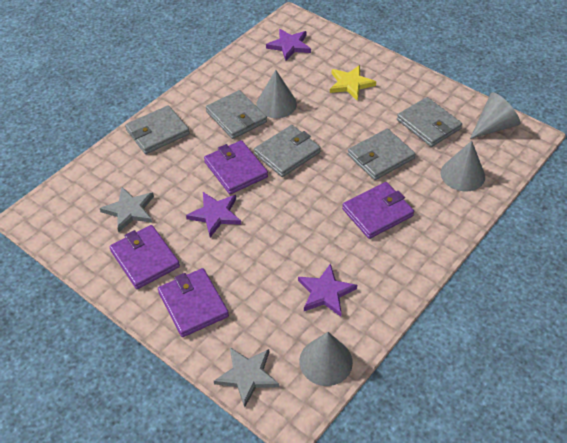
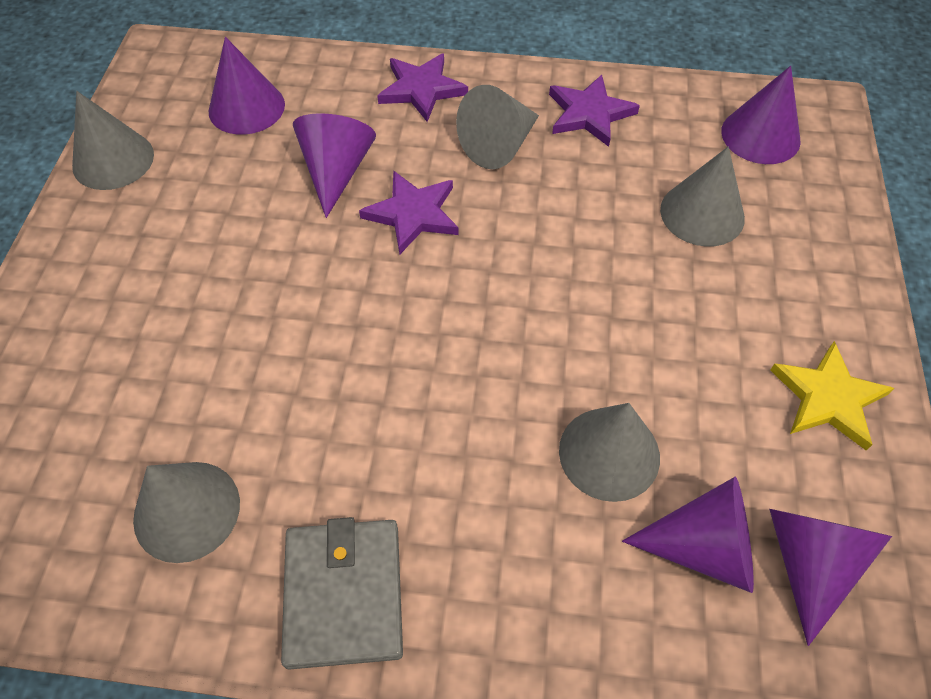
grey cone: 4 -> 5
grey star: 2 -> 0
grey wallet: 5 -> 1
purple cone: 0 -> 5
purple wallet: 4 -> 0

